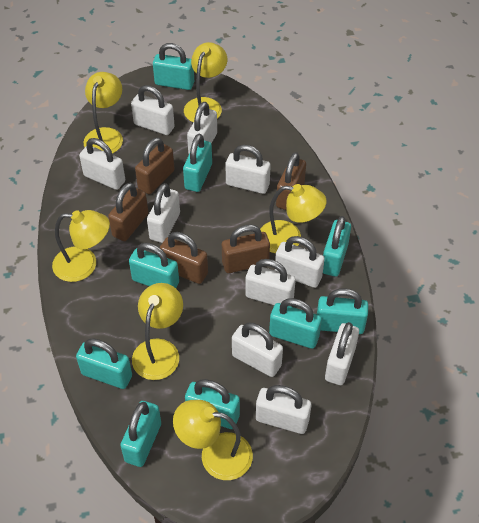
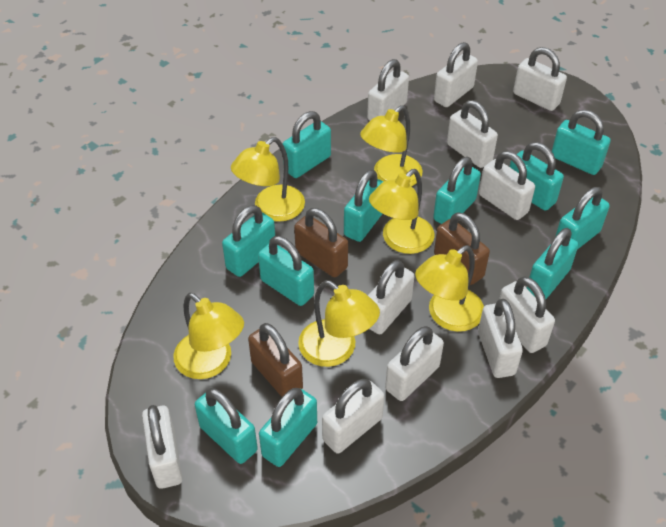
brown padlock: 5 -> 3
turquoise padlock: 9 -> 11
white padlock: 10 -> 11

